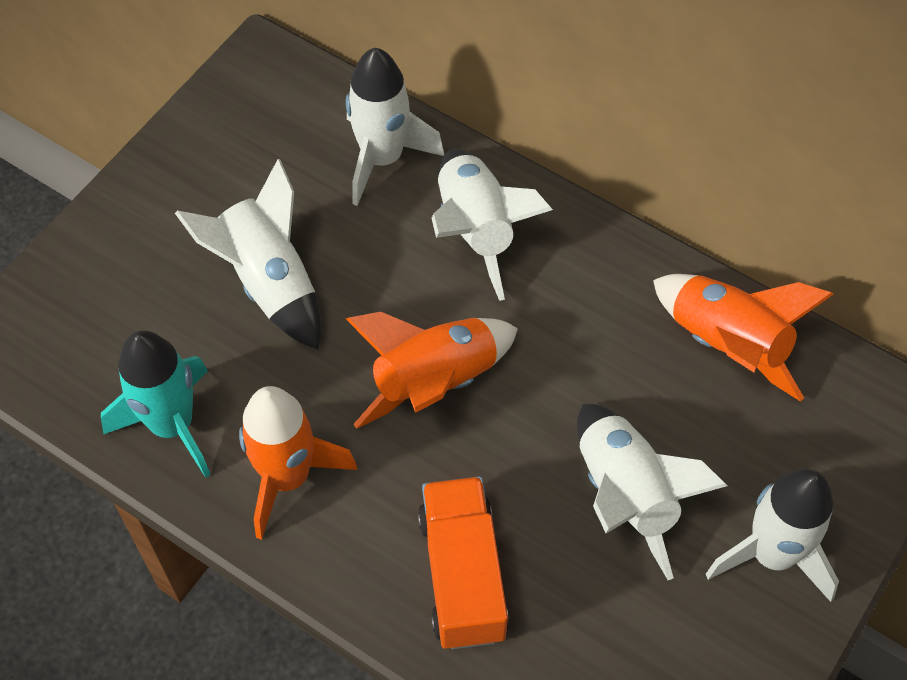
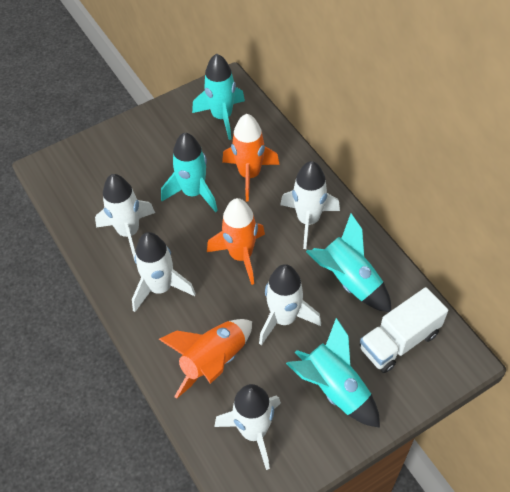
orange truck: 1 -> 0
turquoise rocket: 1 -> 4
white truck: 0 -> 1

